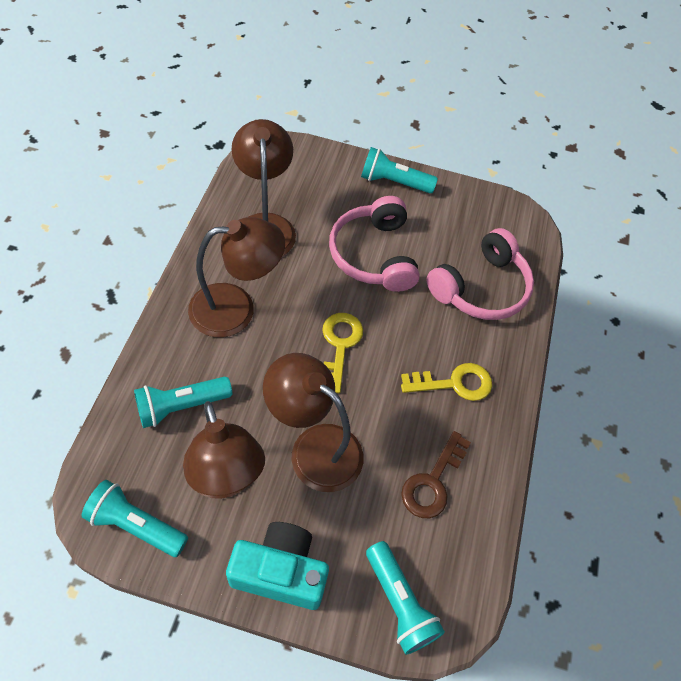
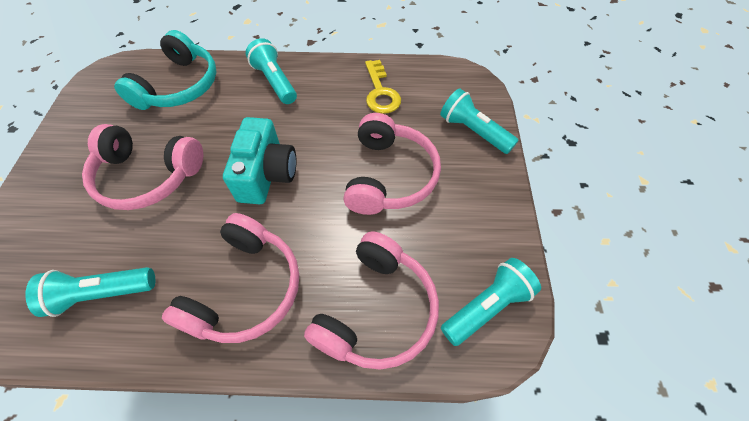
brown key: 1 -> 0
brown lamp: 4 -> 0
pink headphones: 2 -> 4
turquoise headphones: 0 -> 1
yellow key: 2 -> 1

